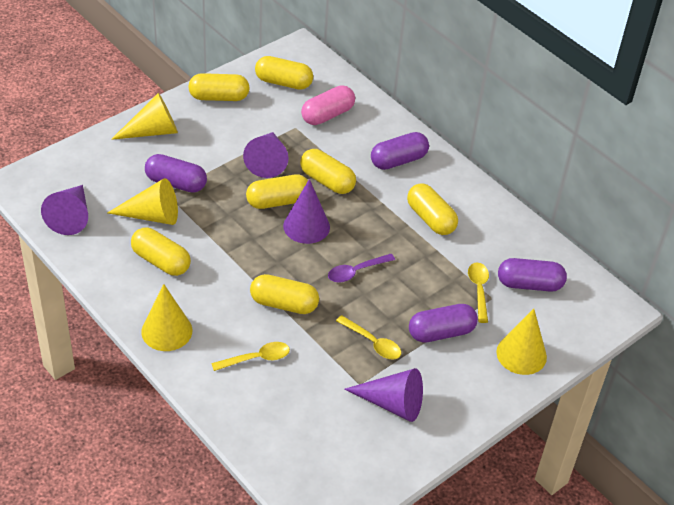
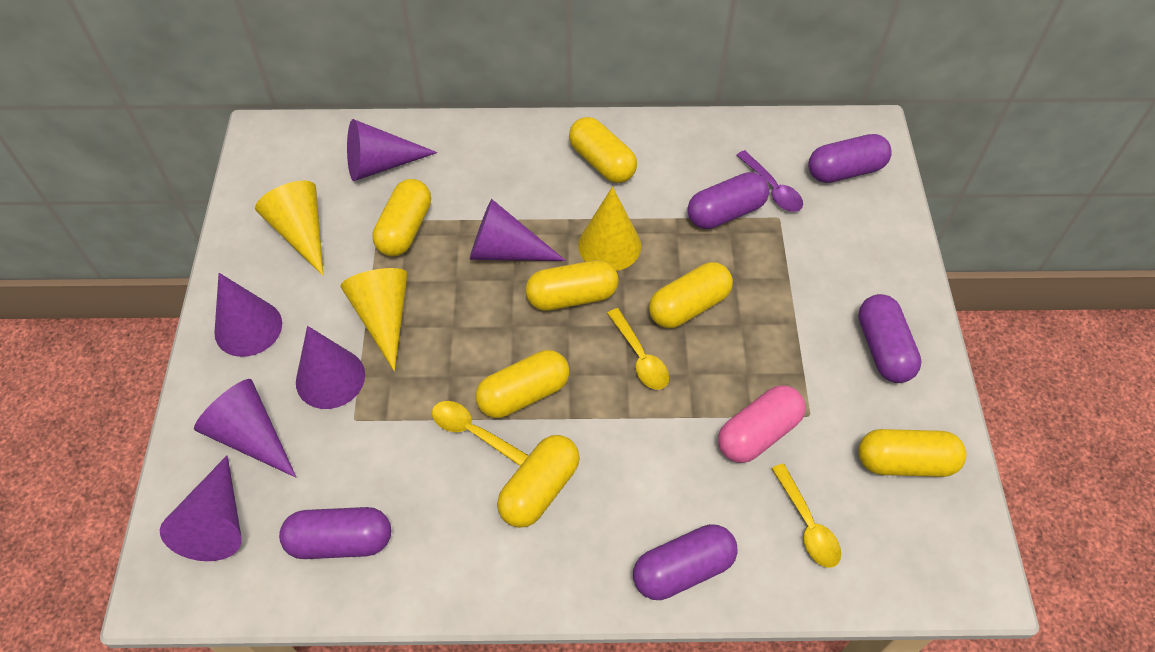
purple capsule: 4 -> 5
purple cone: 4 -> 6
yellow cone: 4 -> 3

